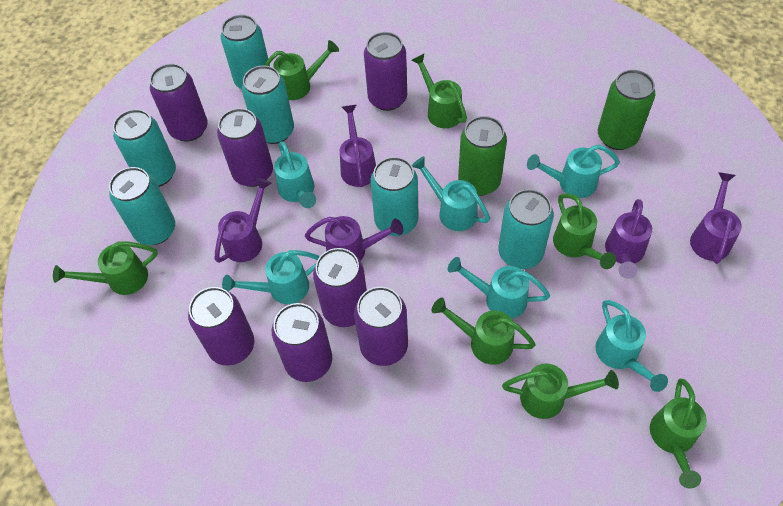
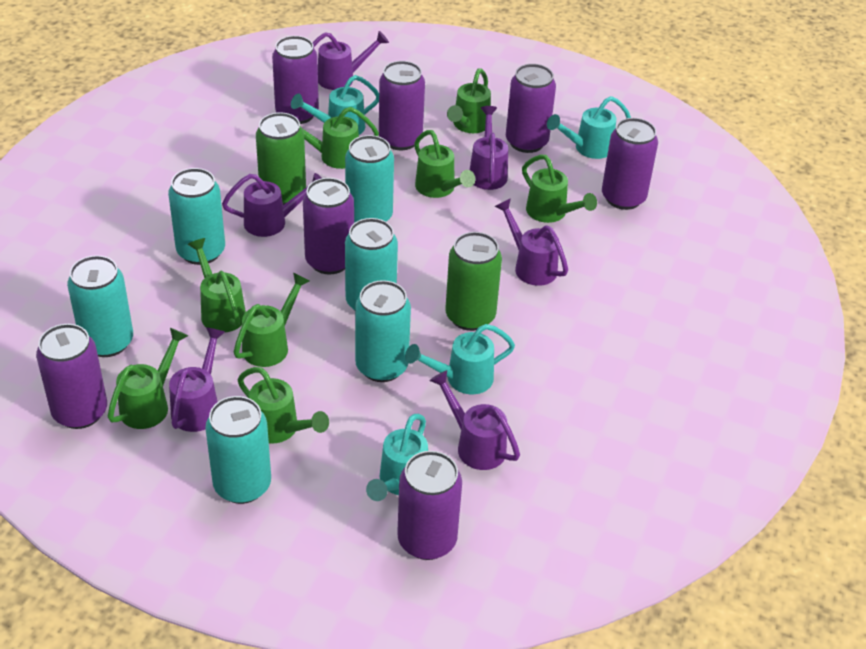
green watering can: 7 -> 8
purple watering can: 5 -> 6
turquoise watering can: 6 -> 4

